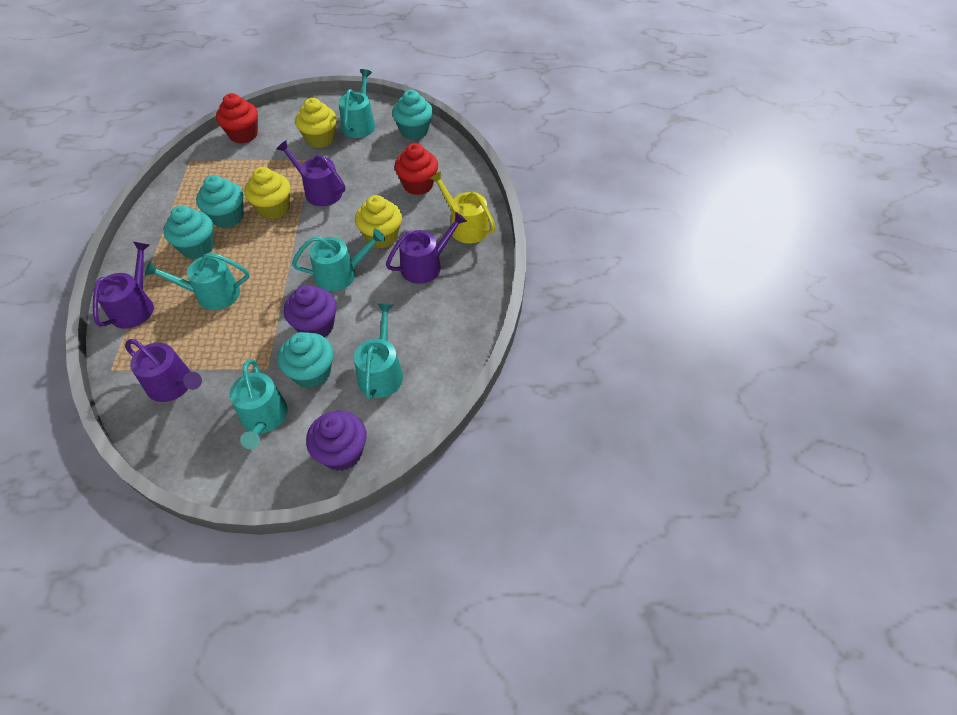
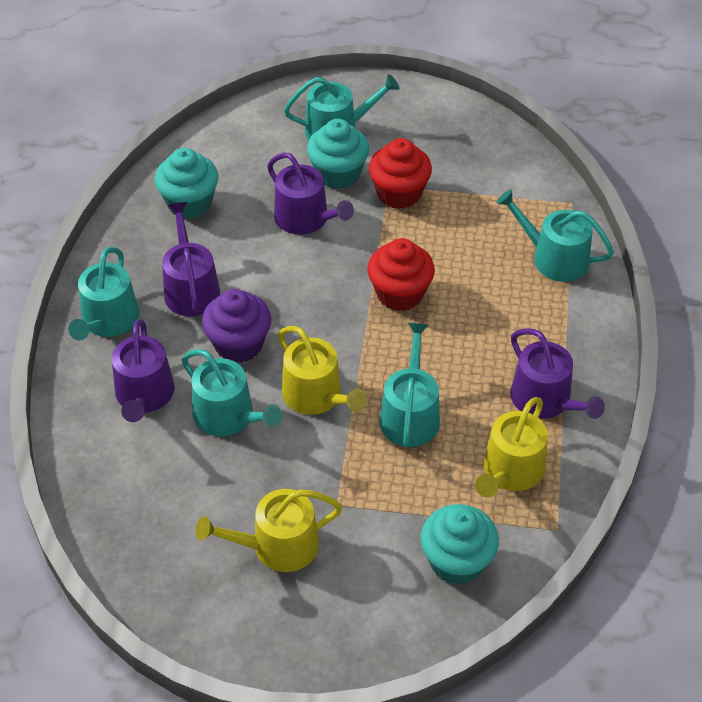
purple cupcake: 2 -> 1
turquoise cupcake: 4 -> 3
yellow cupcake: 3 -> 0
yellow watering can: 1 -> 3

